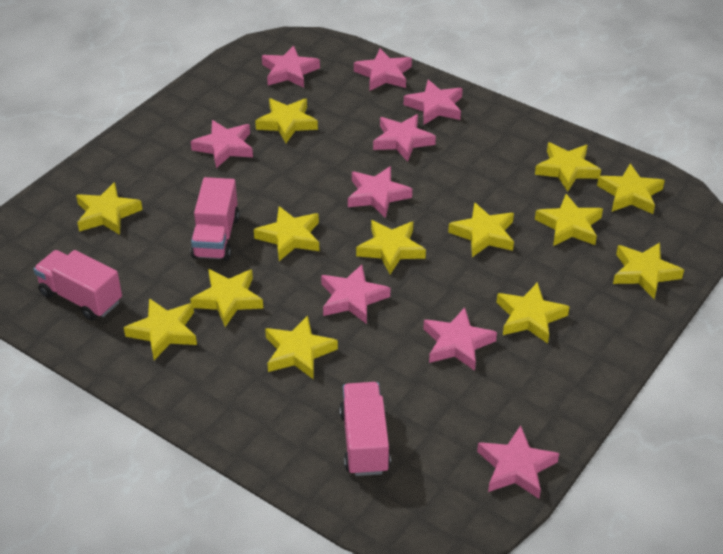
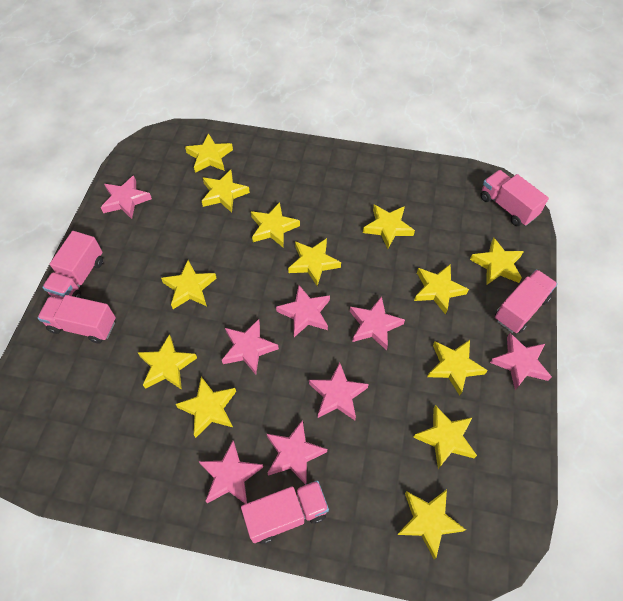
pink star: 9 -> 8
pink truck: 3 -> 5

